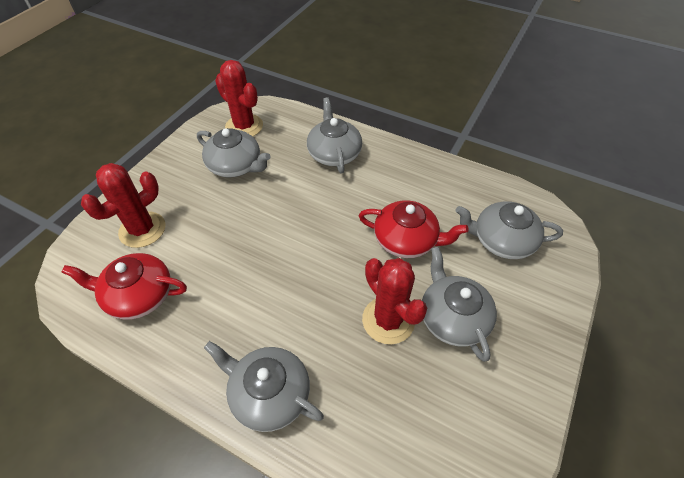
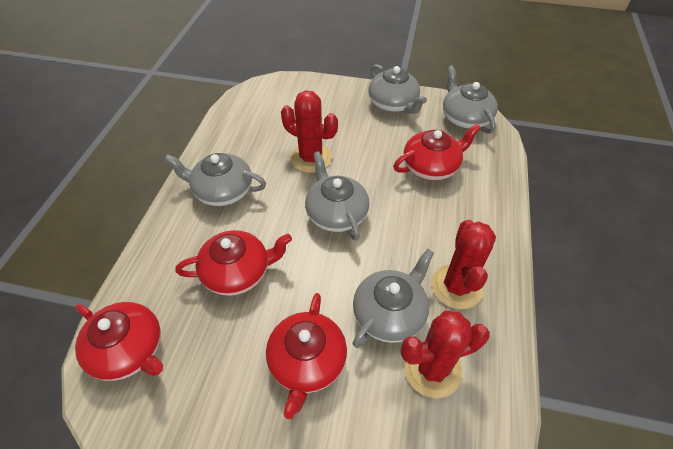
red teapot: 2 -> 4

